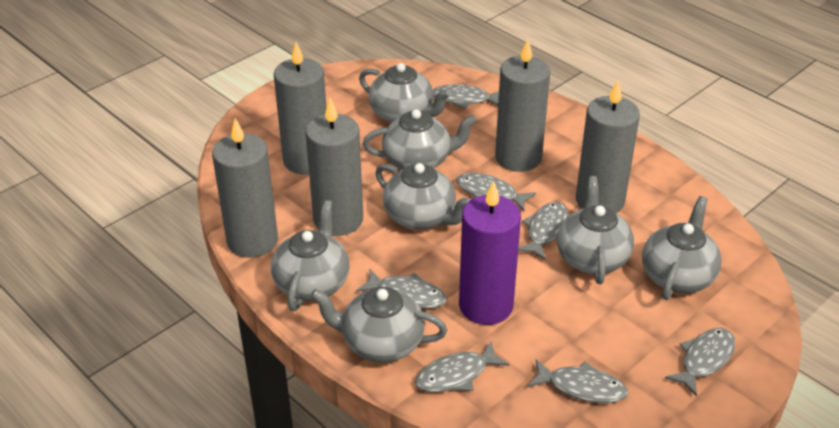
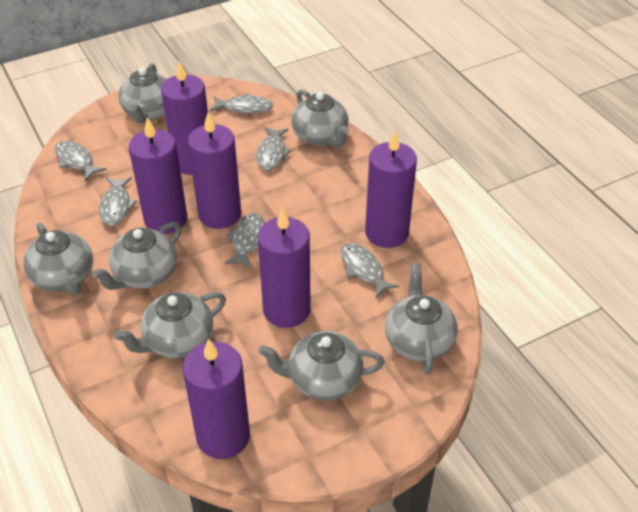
grey candle: 5 -> 0
grey fish: 7 -> 6
purple candle: 1 -> 6

